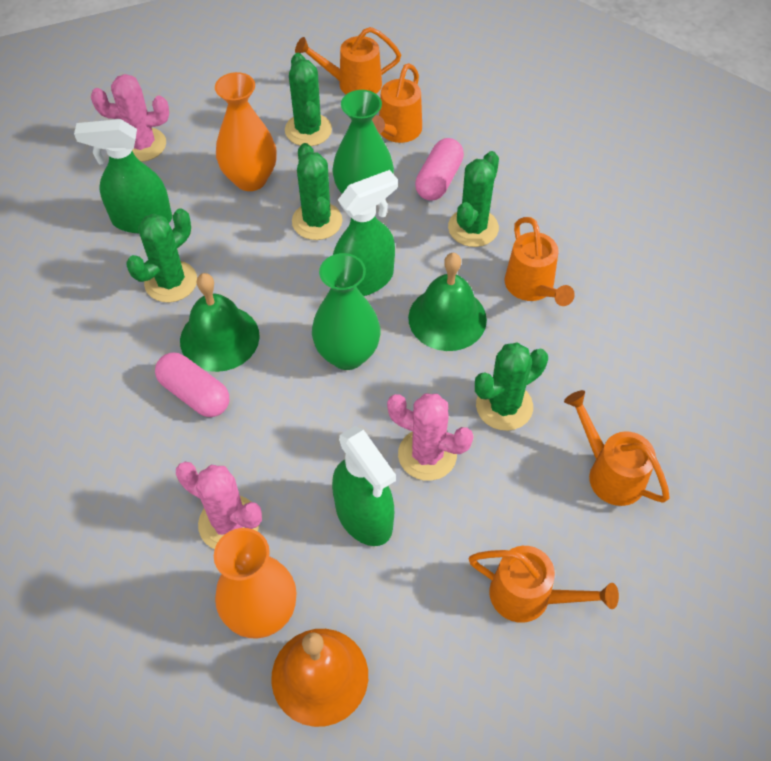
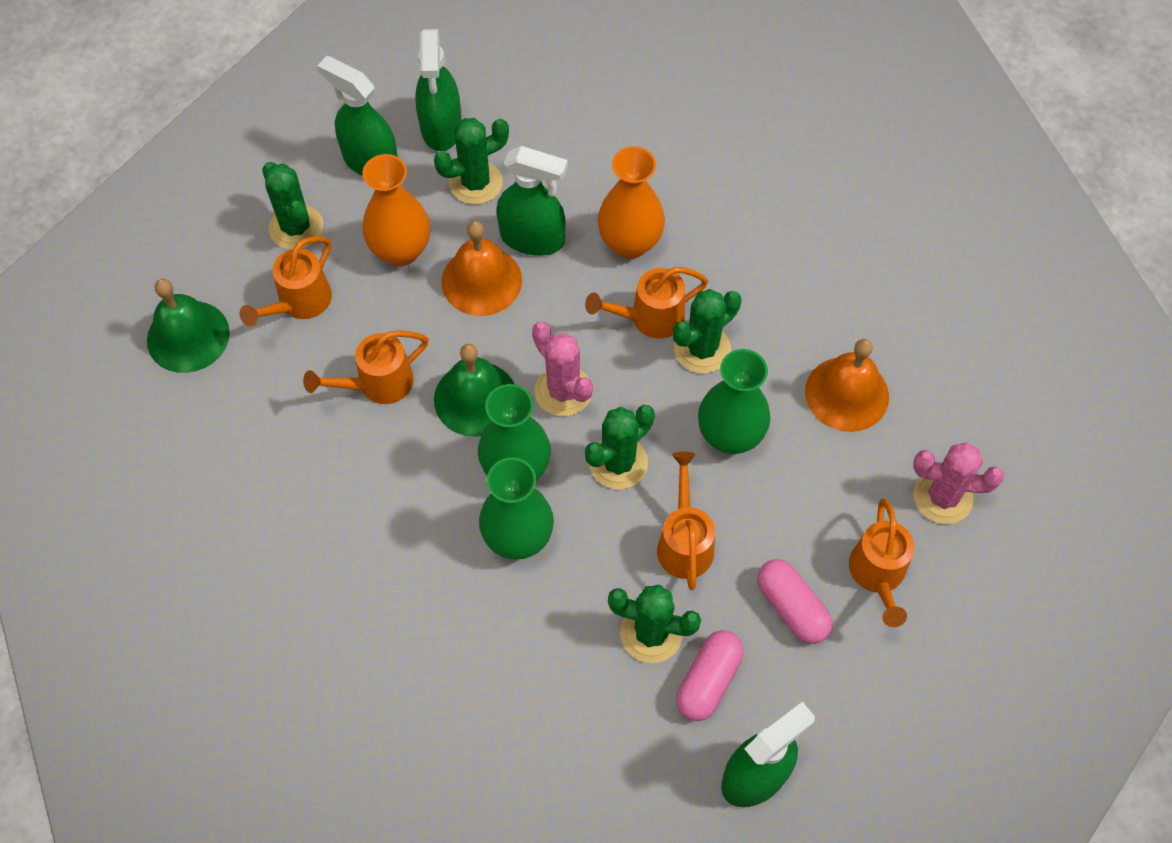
green spray bottle: 3 -> 4
green vase: 2 -> 3
orange bell: 1 -> 2
pink cactus: 3 -> 2

